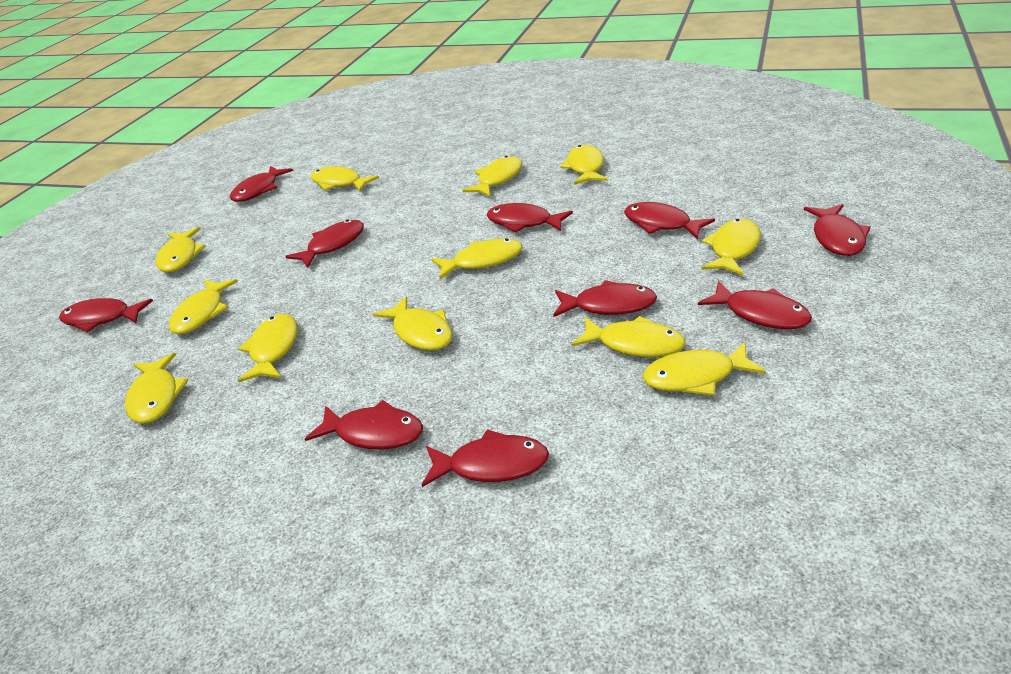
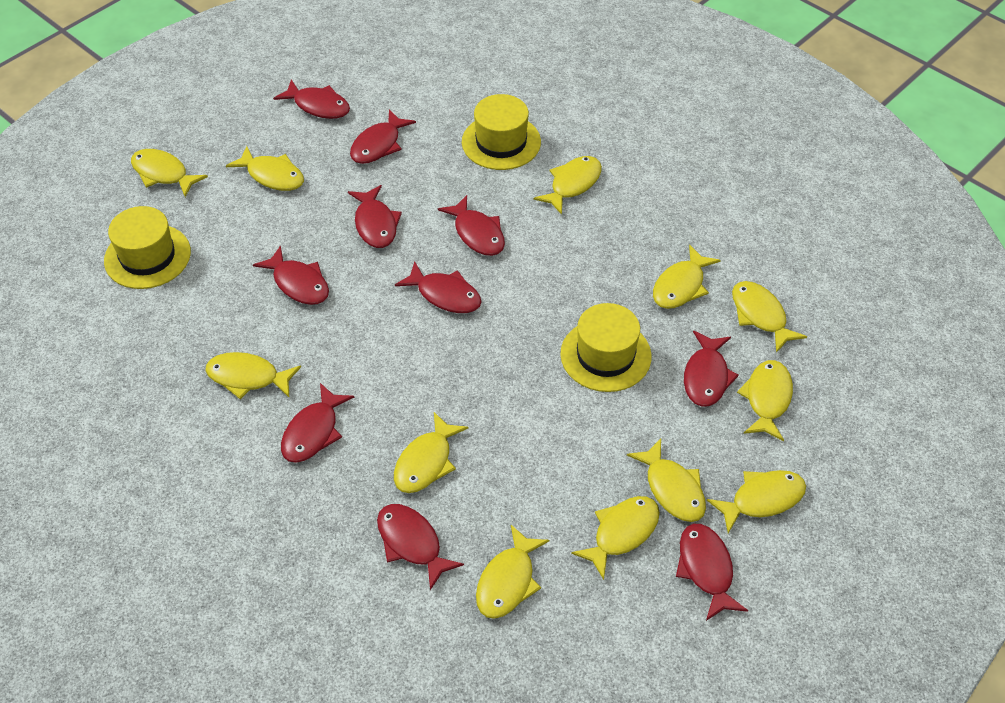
yellow hat: 0 -> 3

